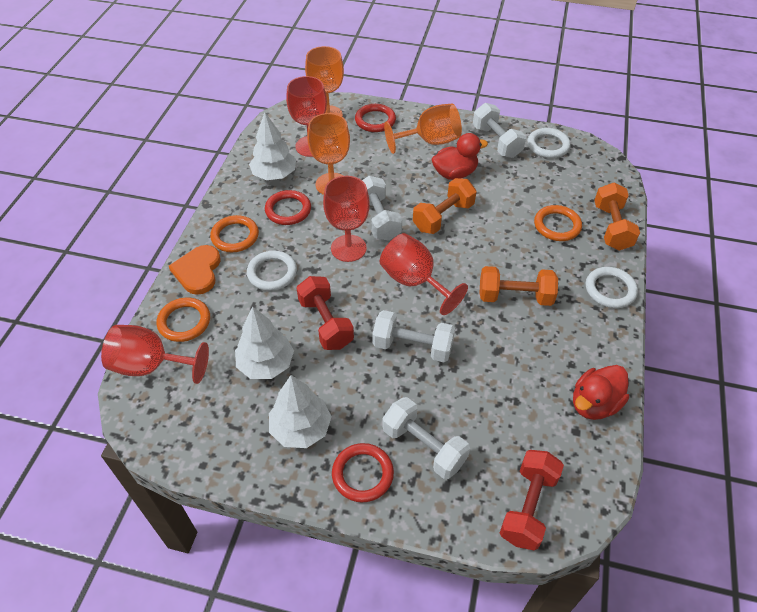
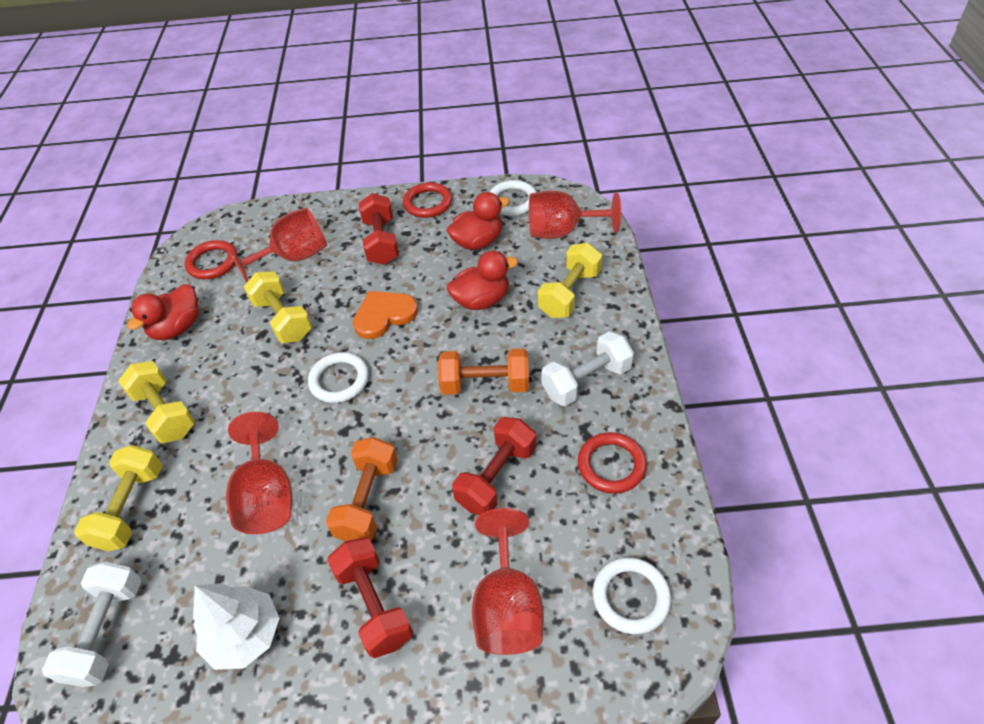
orange dumbbell: 3 -> 2
orange goblet: 3 -> 0
orange ring: 3 -> 0
red duck: 2 -> 3
red dumbbell: 2 -> 3
white dumbbell: 4 -> 2
white tree: 3 -> 1
yellow dumbbell: 0 -> 4

